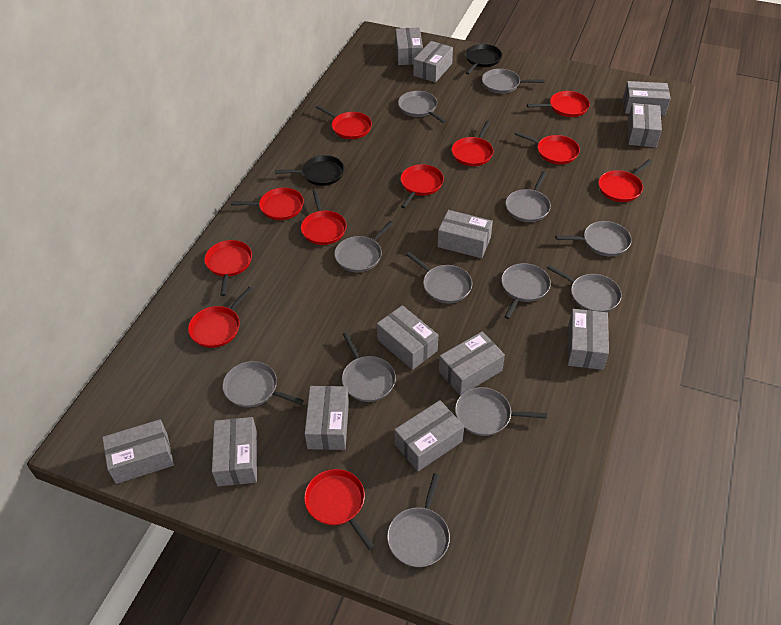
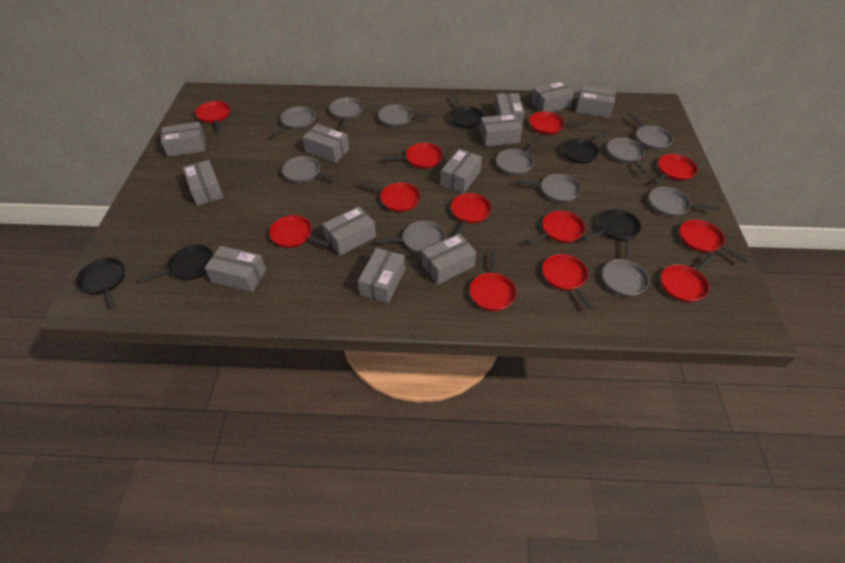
black pan: 2 -> 5
grey pan: 12 -> 11
red pan: 11 -> 12

